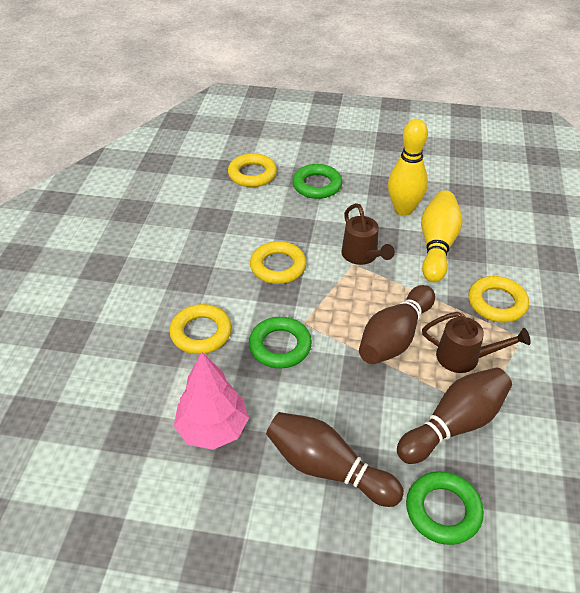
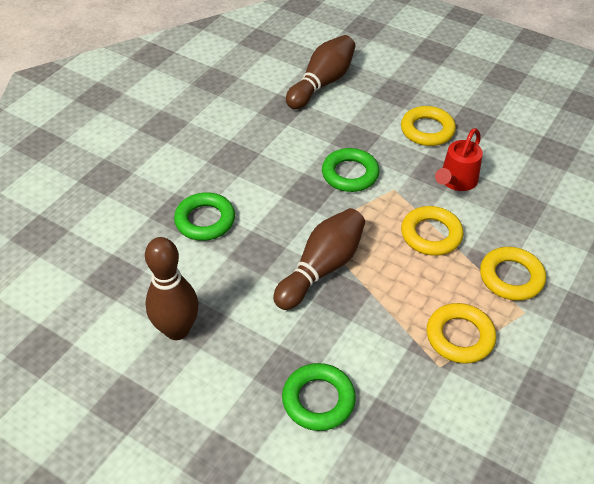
brown watering can: 2 -> 0
pink tree: 1 -> 0
red watering can: 0 -> 1
yellow bowling pin: 2 -> 0

